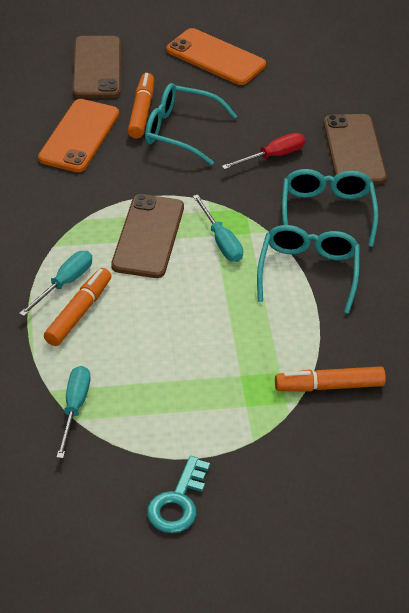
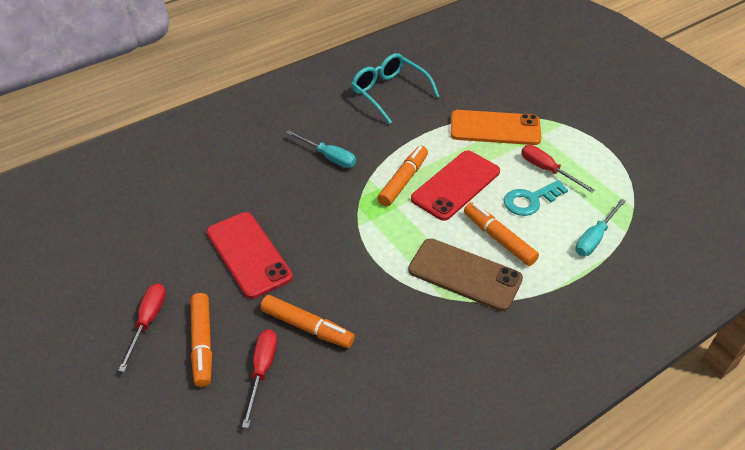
brown phone: 3 -> 1
orange marker: 3 -> 4
orange phone: 2 -> 1
red phone: 0 -> 2
red screwdriver: 1 -> 3
turquoise glasses: 3 -> 1
turquoise screwdriver: 3 -> 2

